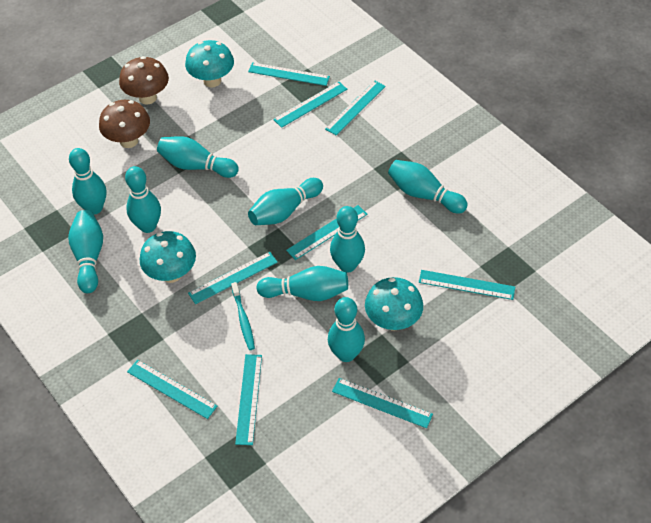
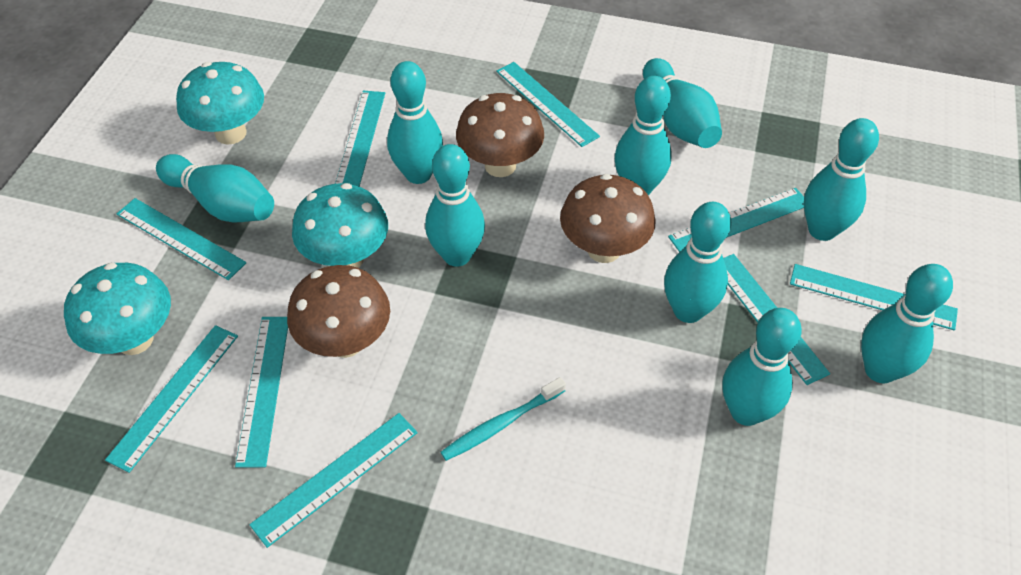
brown mushroom: 2 -> 3

